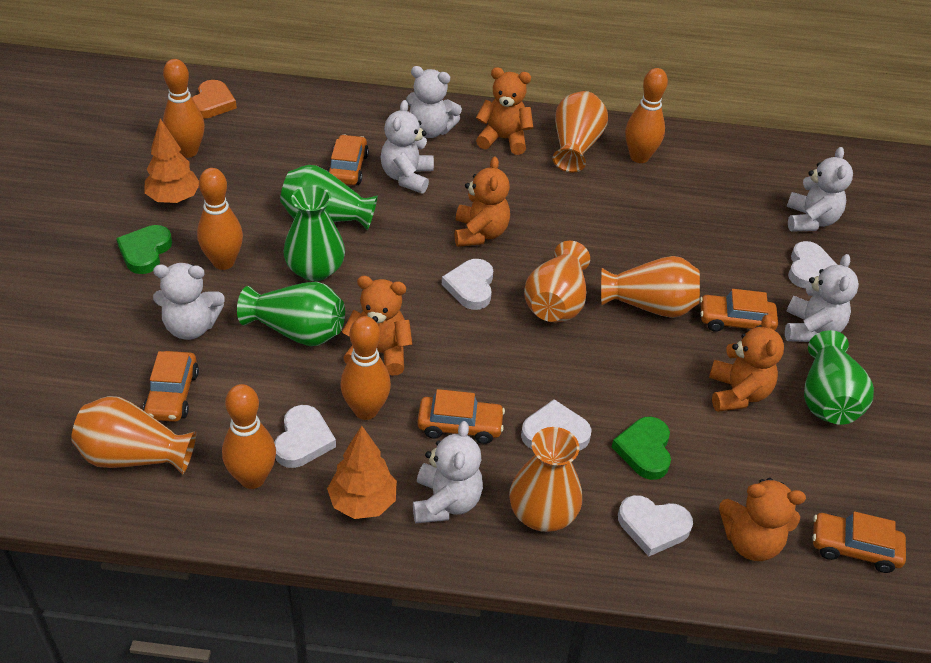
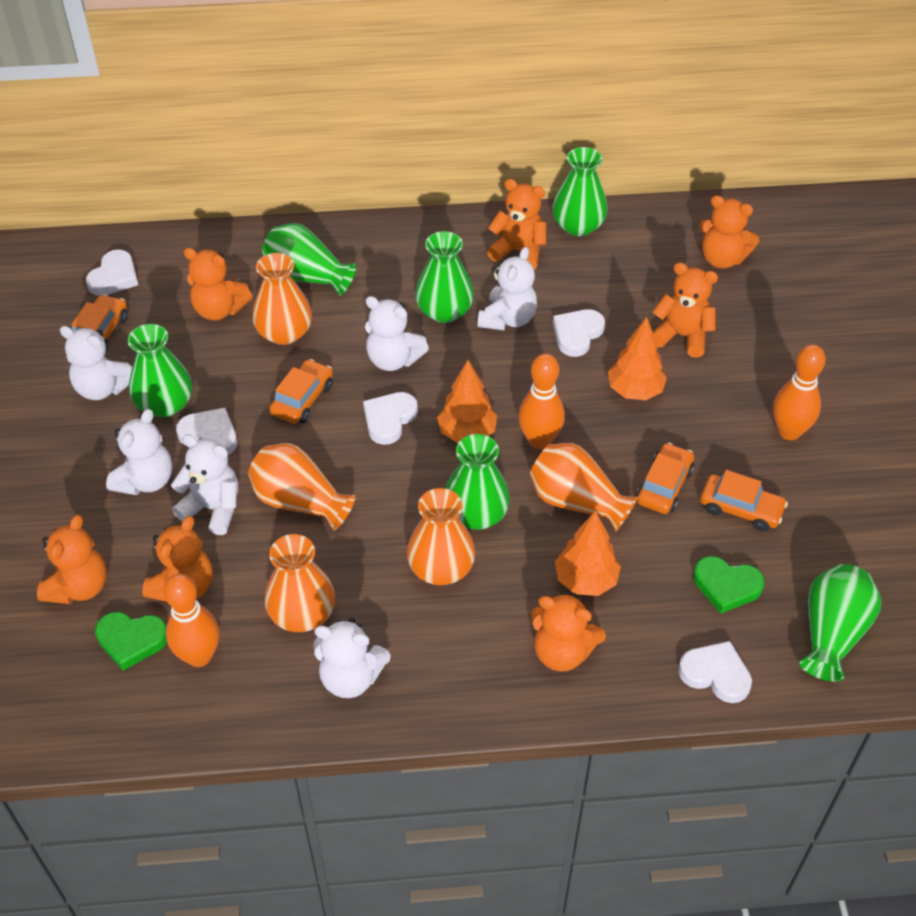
green vase: 4 -> 6
orange bowling pin: 5 -> 3
orange car: 5 -> 4
orange heart: 1 -> 0
orange teddy bear: 5 -> 7
orange tree: 2 -> 3

